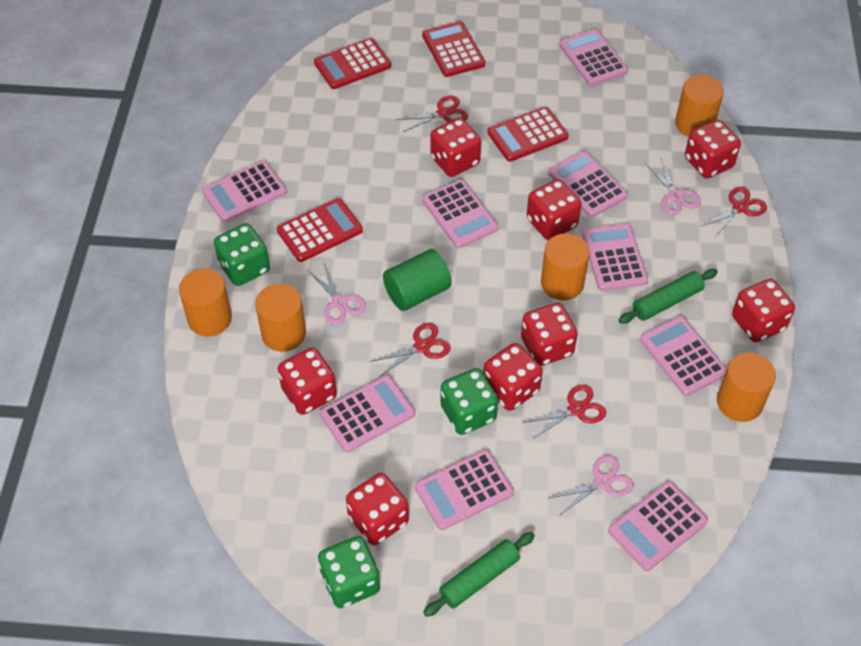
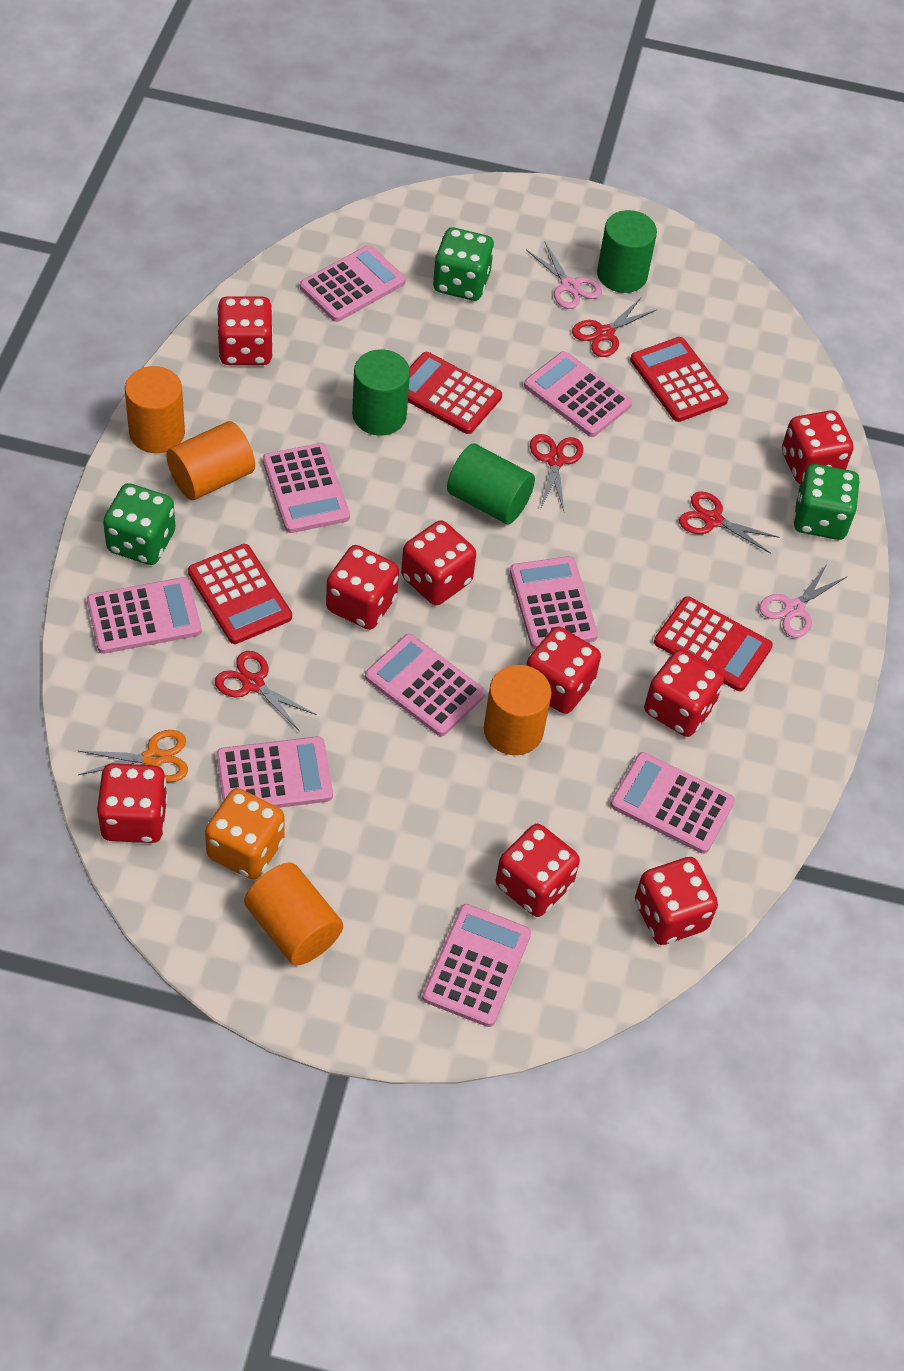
green cylinder: 1 -> 3
green rolling pin: 2 -> 0
orange cylinder: 5 -> 4
orange dice: 0 -> 1
orange scissors: 0 -> 1
pink scissors: 3 -> 2
red dice: 8 -> 9

